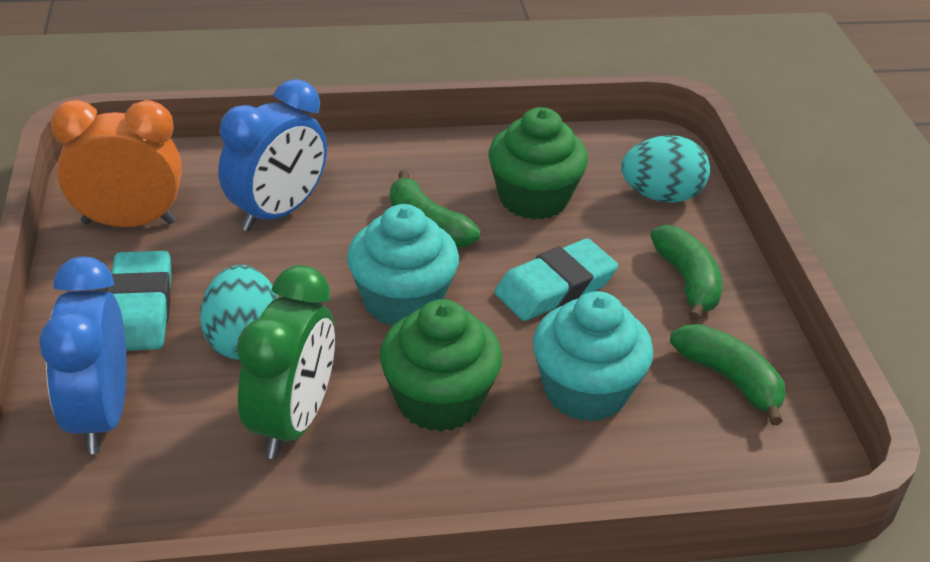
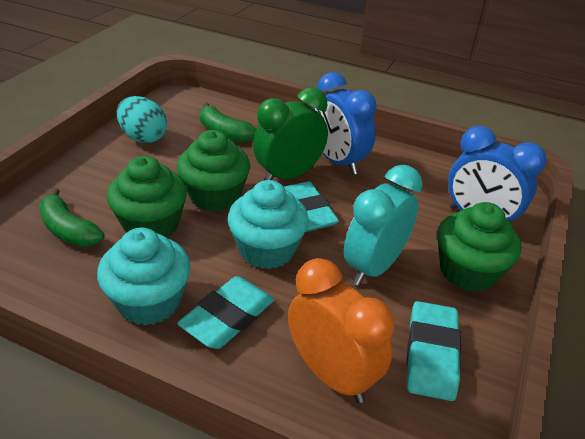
green banana: 3 -> 2
green cupcake: 2 -> 3
turquoise clock: 0 -> 1
turquoise egg: 2 -> 1
turquoise eraser: 2 -> 3

